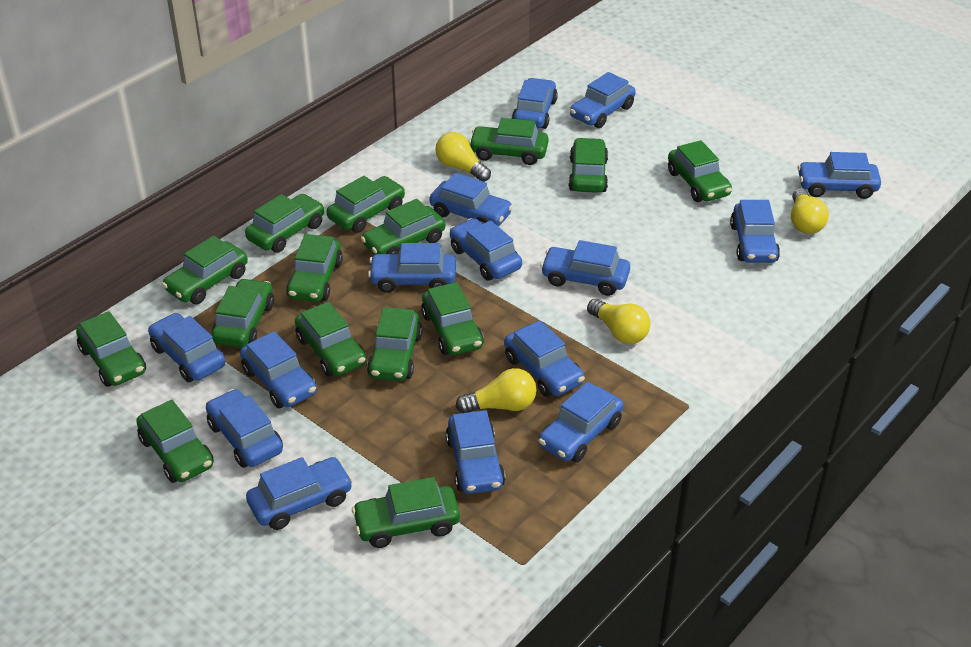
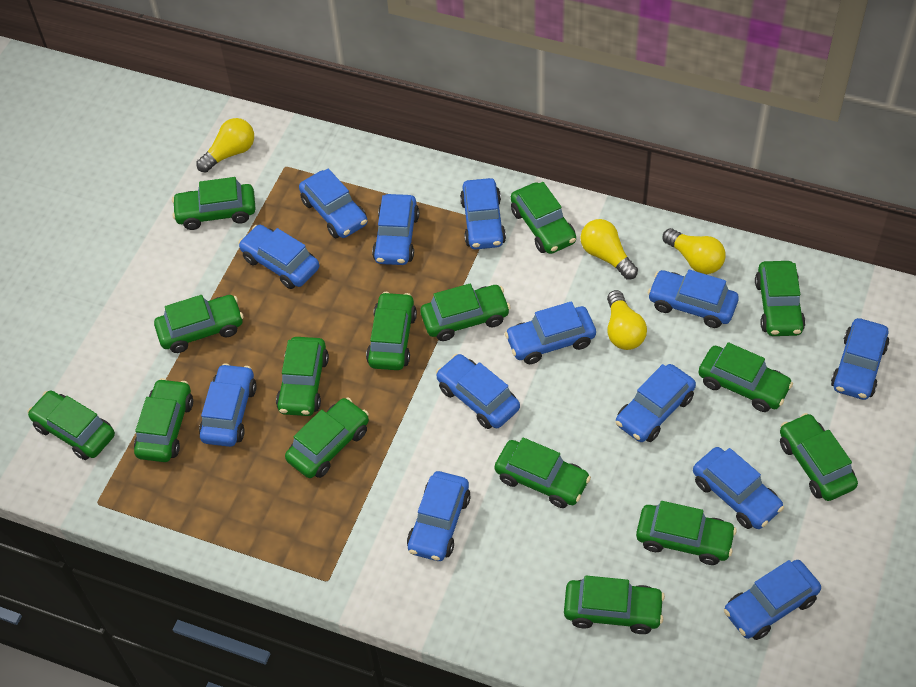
blue car: 15 -> 13

